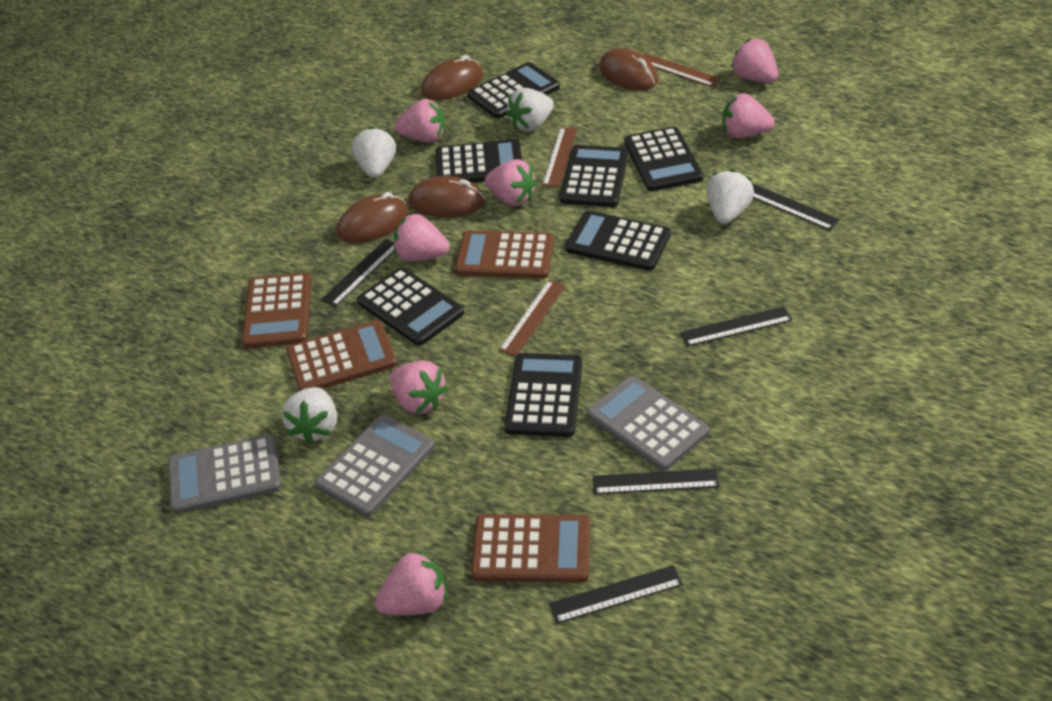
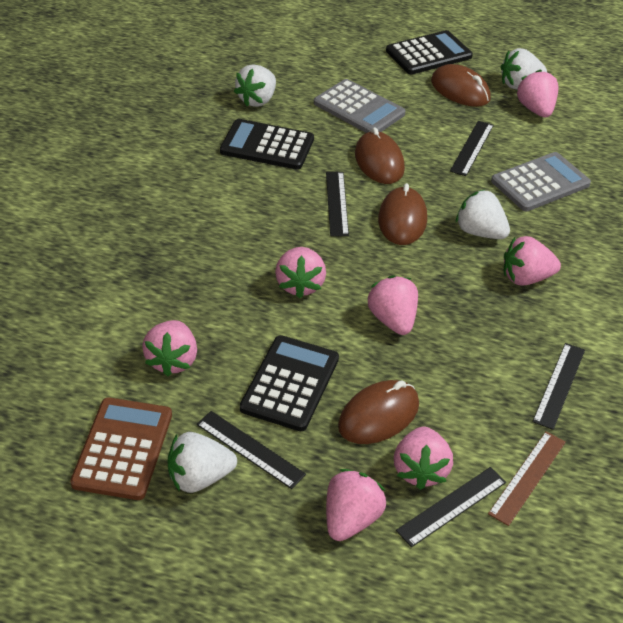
black calculator: 7 -> 3
brown calculator: 4 -> 1
brown ruler: 3 -> 1
grey calculator: 3 -> 2

